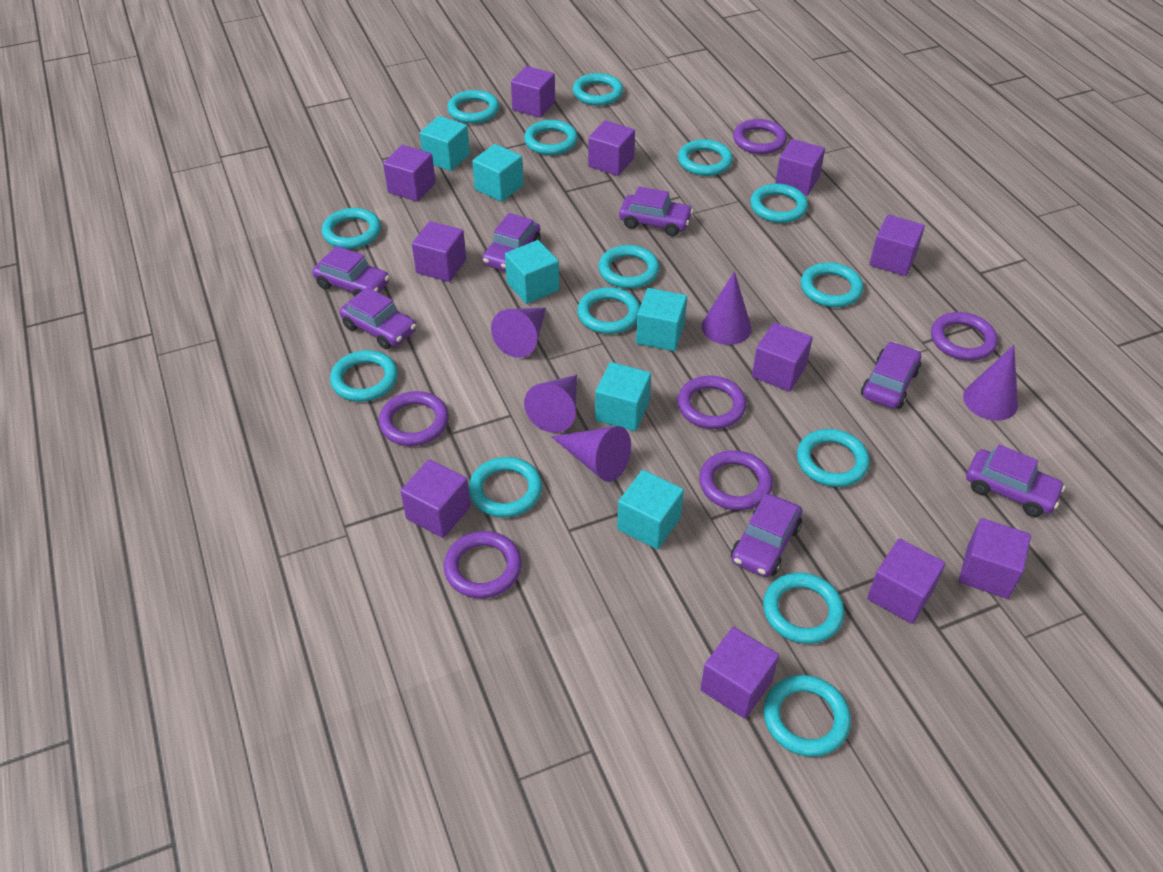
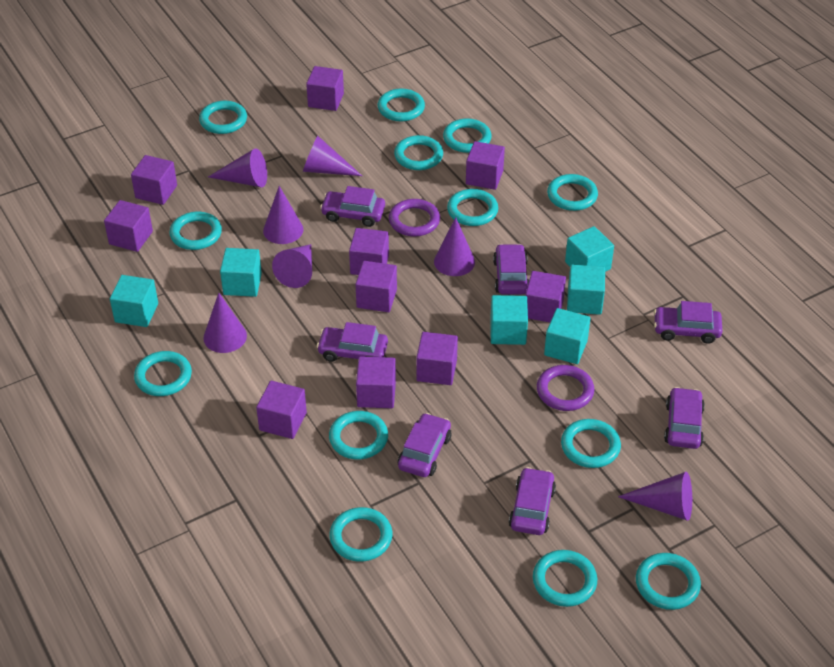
purple cone: 5 -> 7
purple cube: 11 -> 10
purple ring: 6 -> 2
turquoise ring: 14 -> 13

